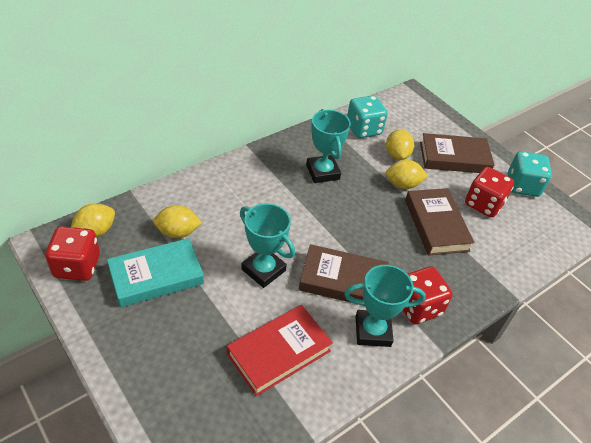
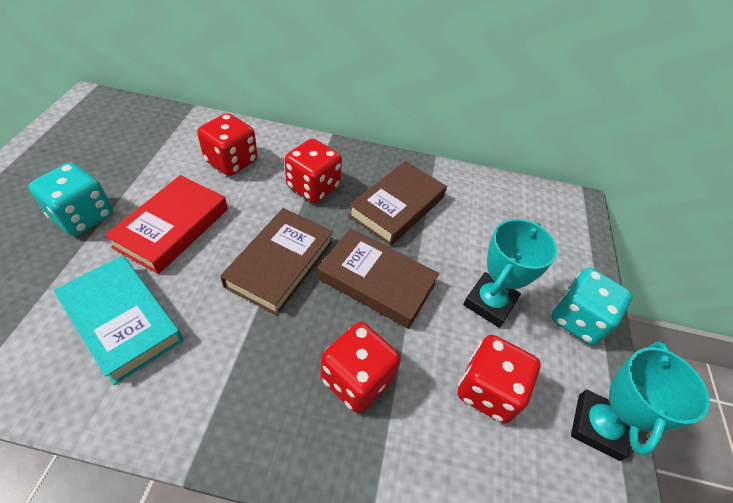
red dice: 3 -> 4
turquoise trophy: 3 -> 2
yellow lemon: 4 -> 0

